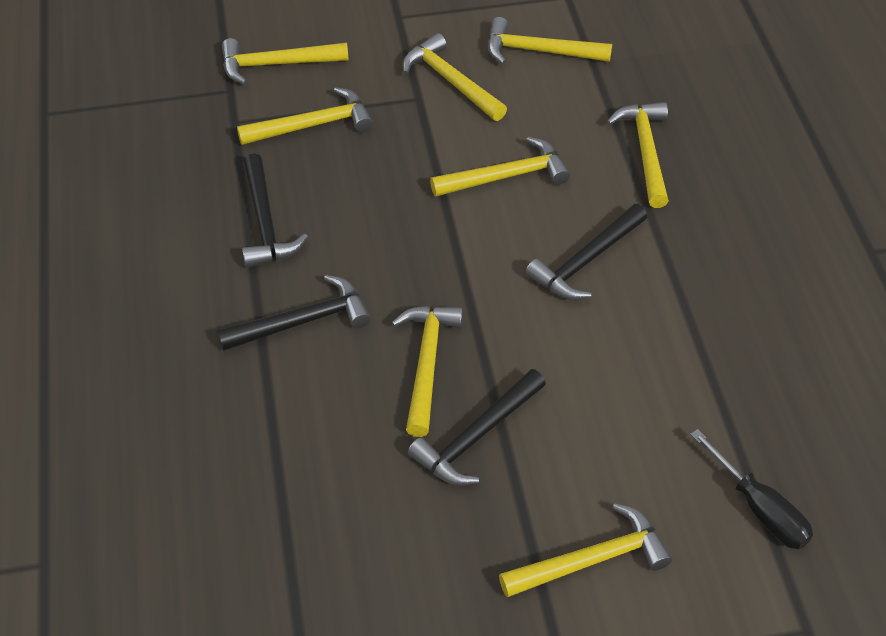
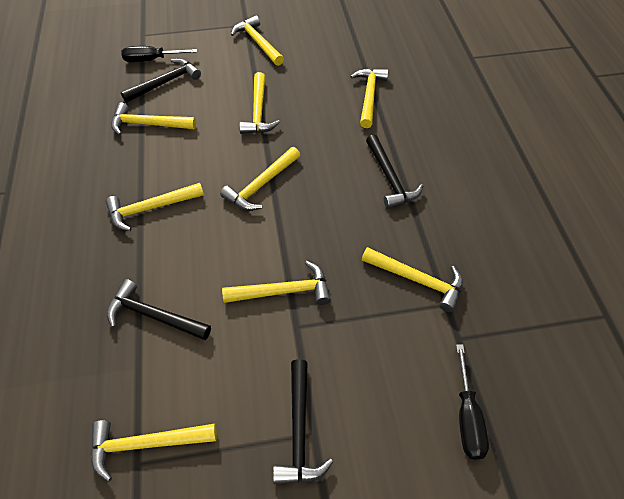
black screwdriver: 1 -> 2
yellow hammer: 8 -> 9

